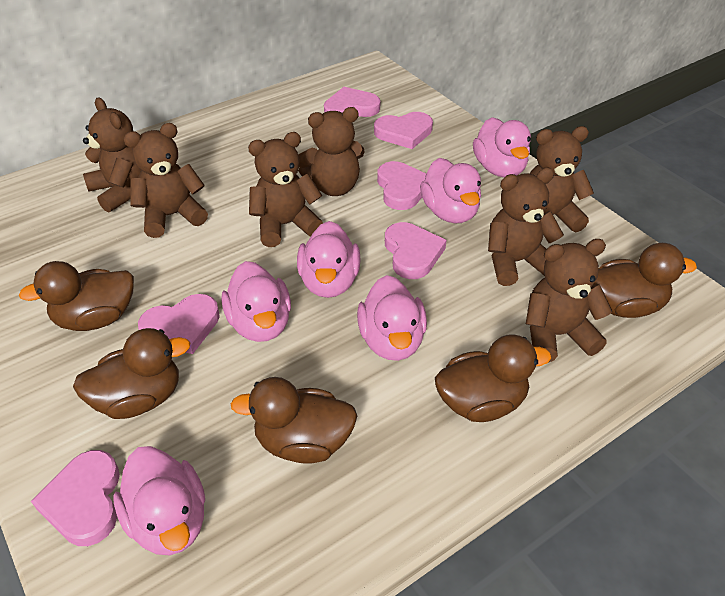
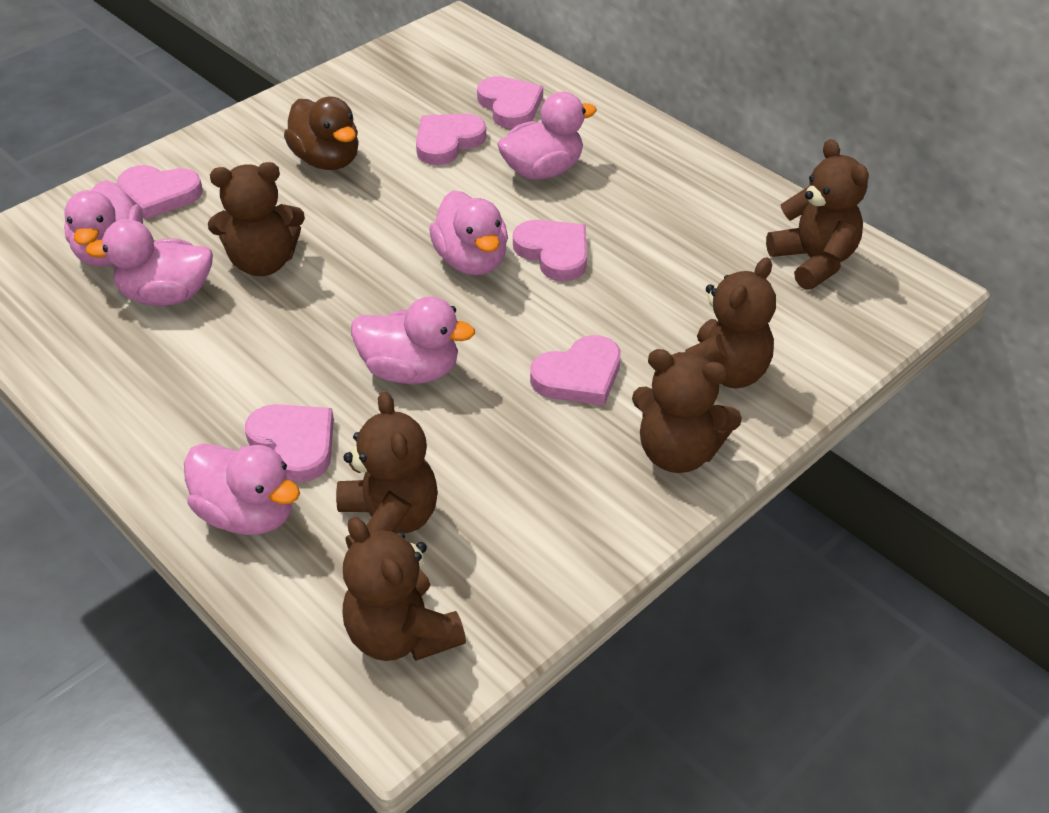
brown duck: 5 -> 1
brown teddy bear: 7 -> 6

